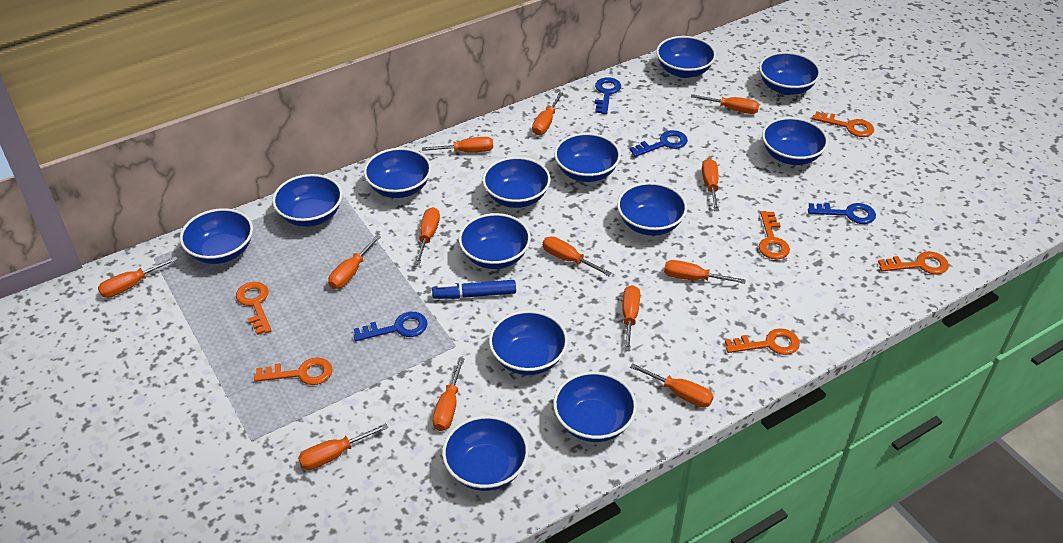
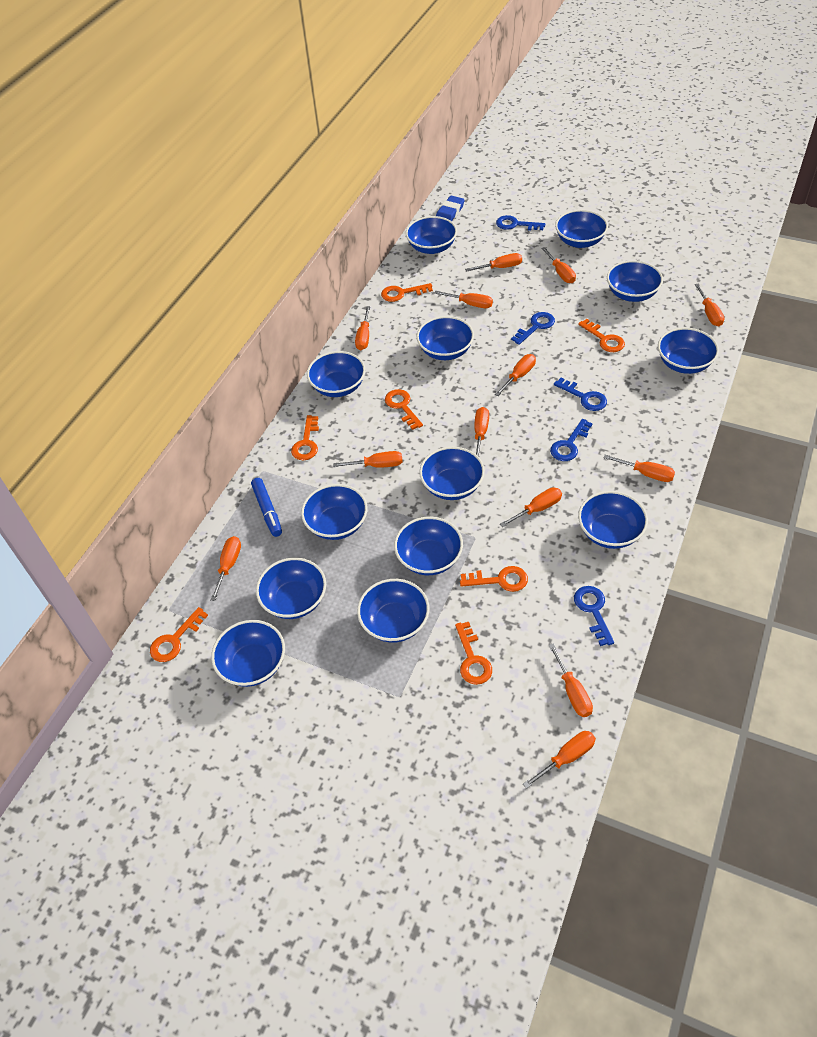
blue eraser: 0 -> 1
blue key: 4 -> 5
orange key: 6 -> 7

